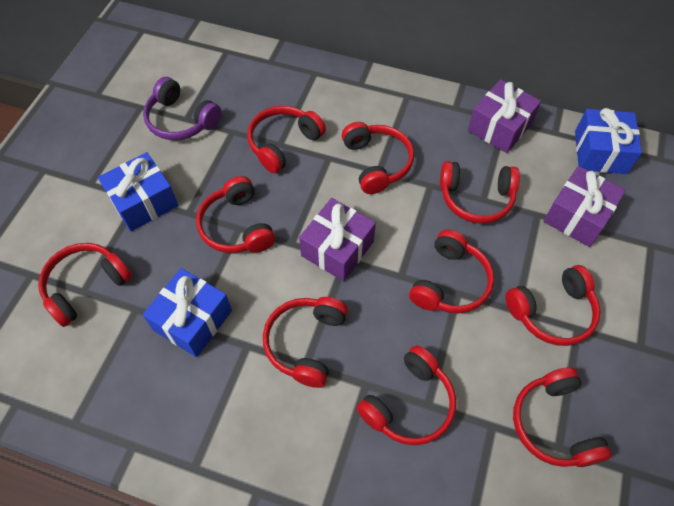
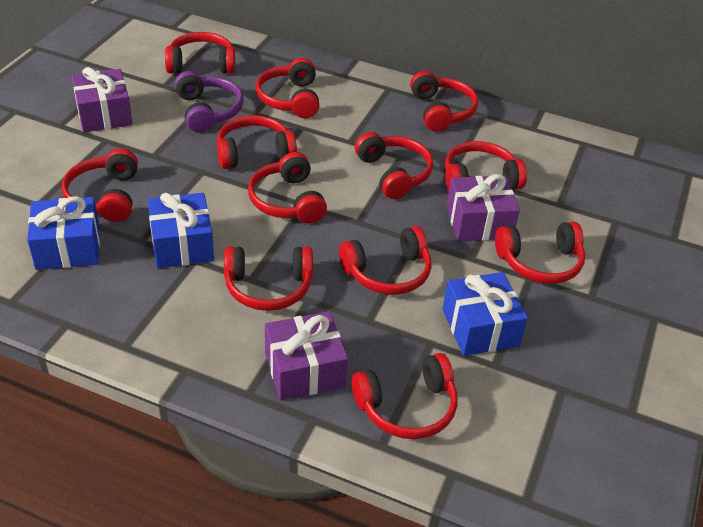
red headphones: 10 -> 12

